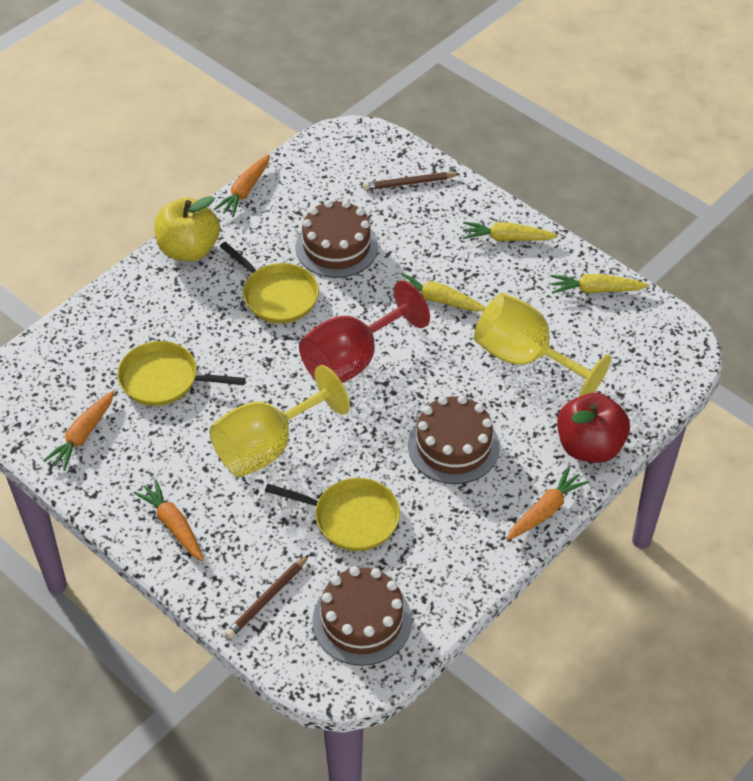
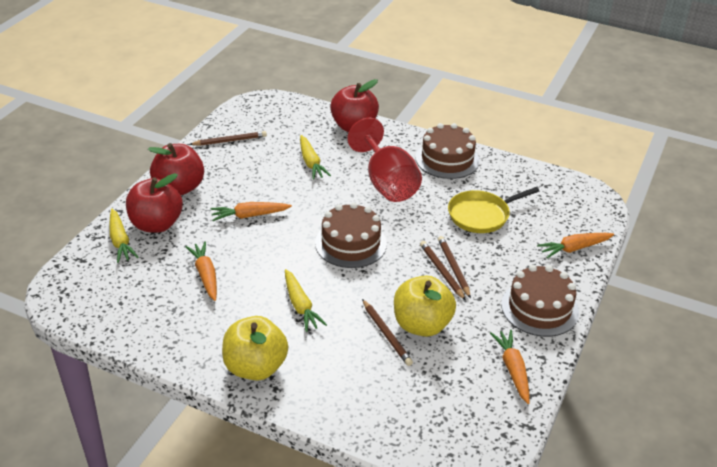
brown pencil: 2 -> 4
red apple: 1 -> 3
yellow apple: 1 -> 2
yellow goblet: 2 -> 0
yellow pan: 3 -> 1

